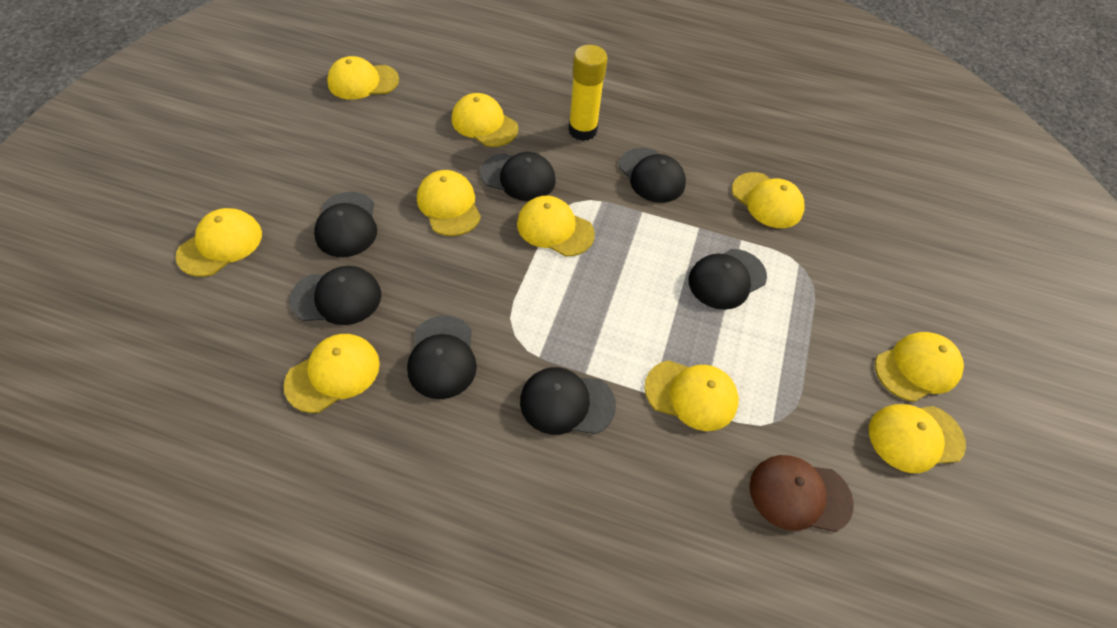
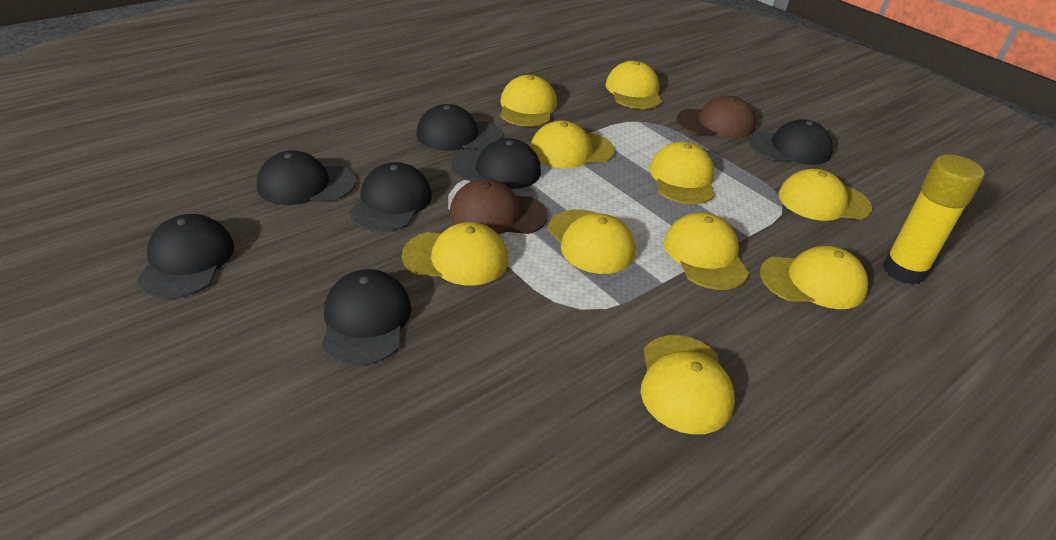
brown cap: 1 -> 2

